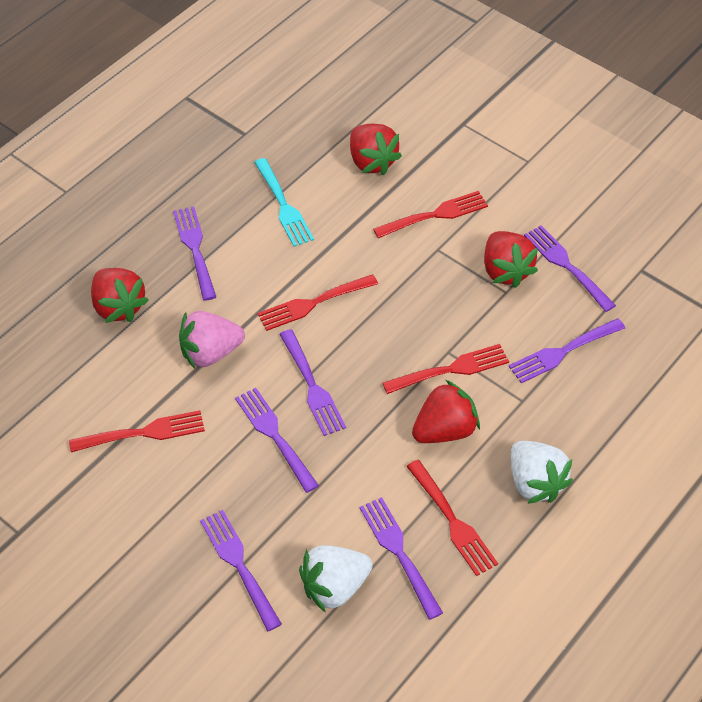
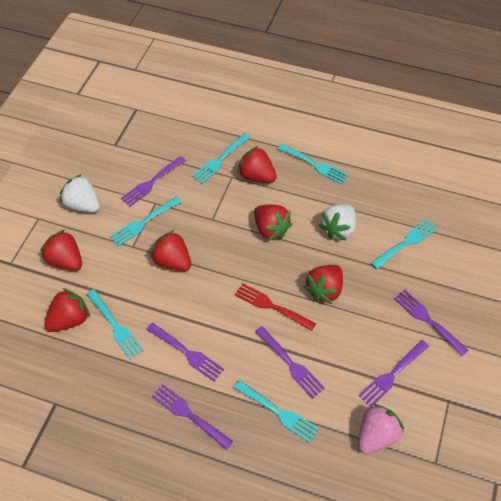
purple fork: 7 -> 6
red fork: 5 -> 1
red strawberry: 4 -> 6
turquoise fork: 1 -> 6

